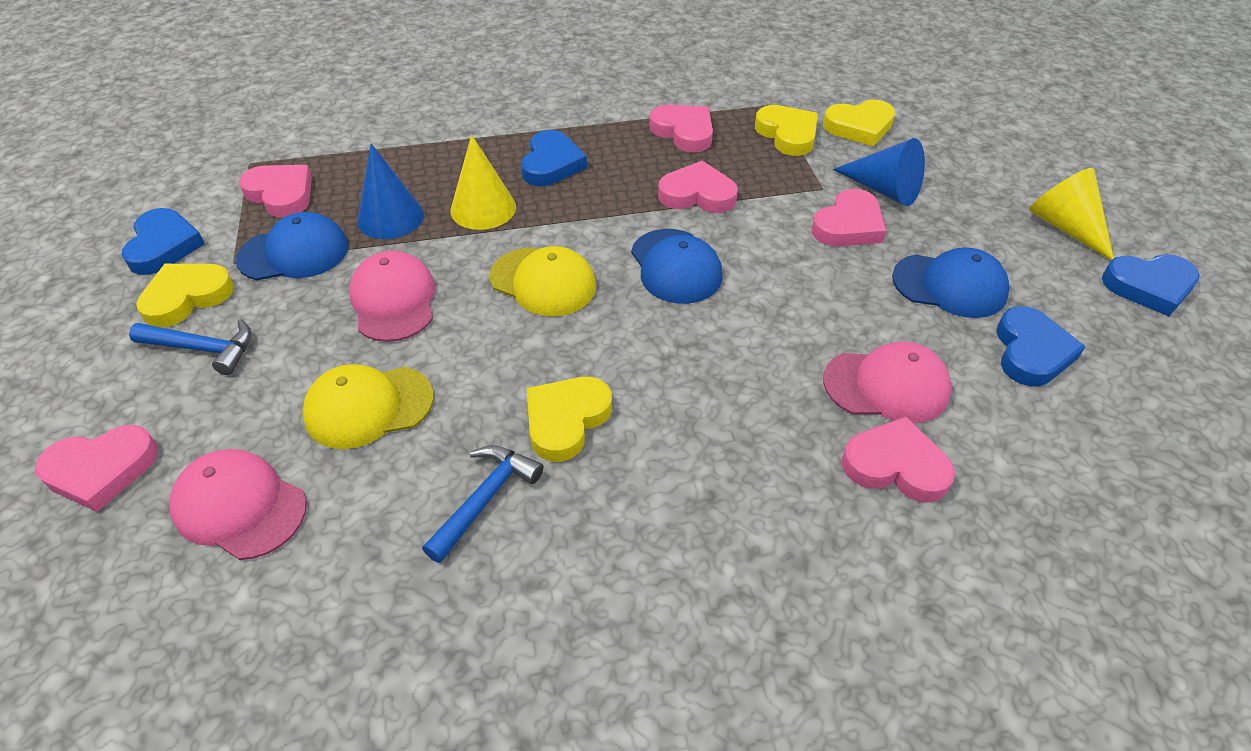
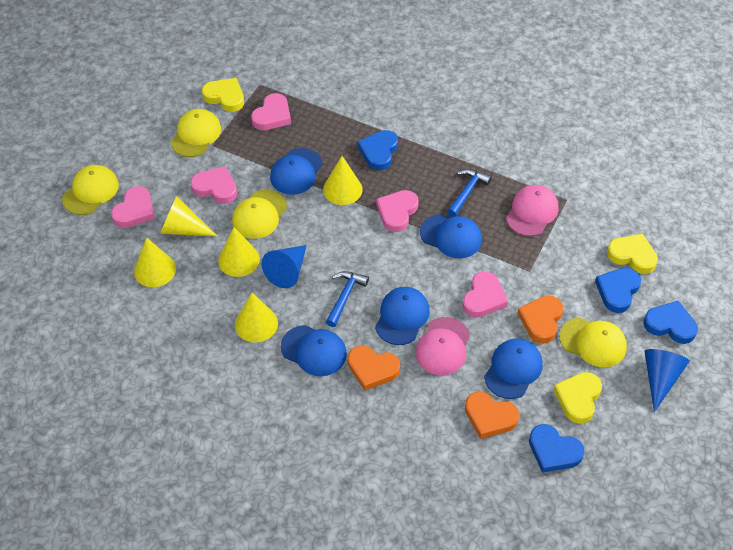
blue cap: 3 -> 5
orange heart: 0 -> 3
pink cap: 3 -> 2
pink heart: 6 -> 5
yellow cap: 2 -> 4
yellow cone: 2 -> 5
yellow heart: 4 -> 3

